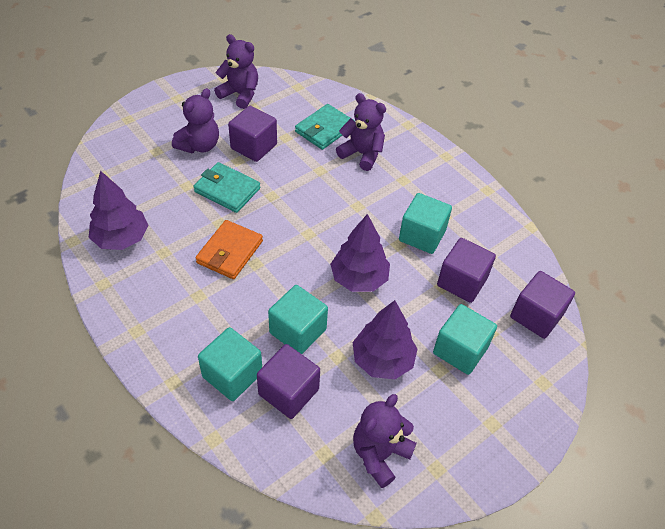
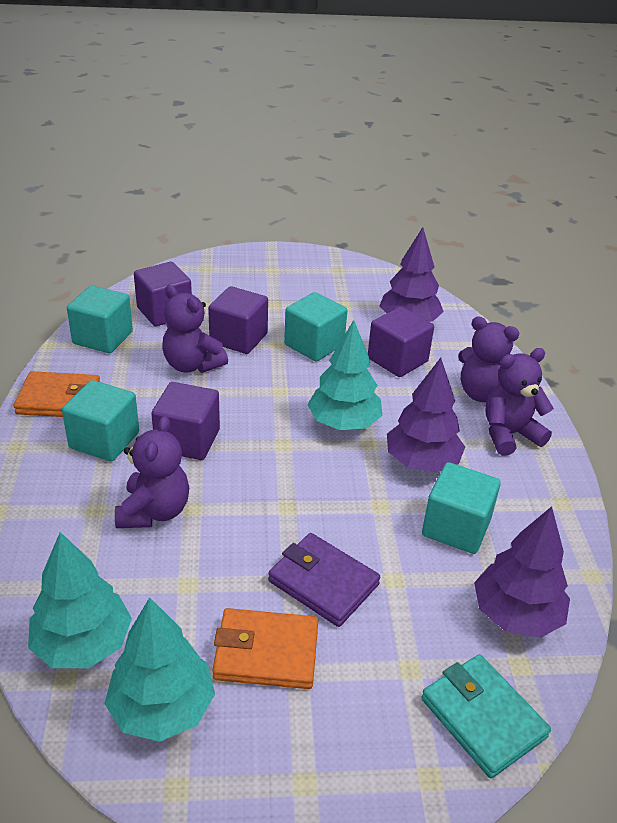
orange wallet: 1 -> 2
purple wallet: 0 -> 1
turquoise tree: 0 -> 3
turquoise wallet: 2 -> 1

